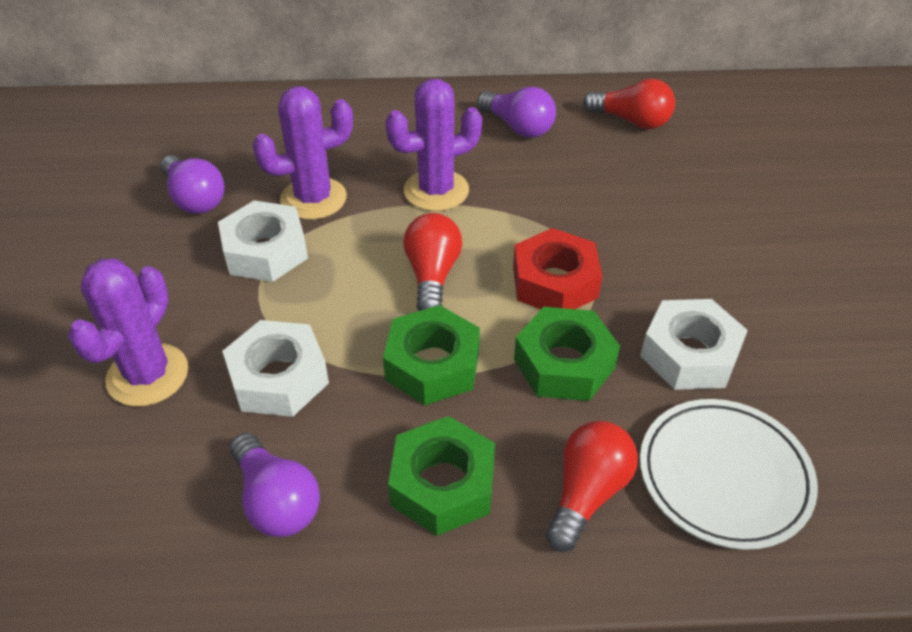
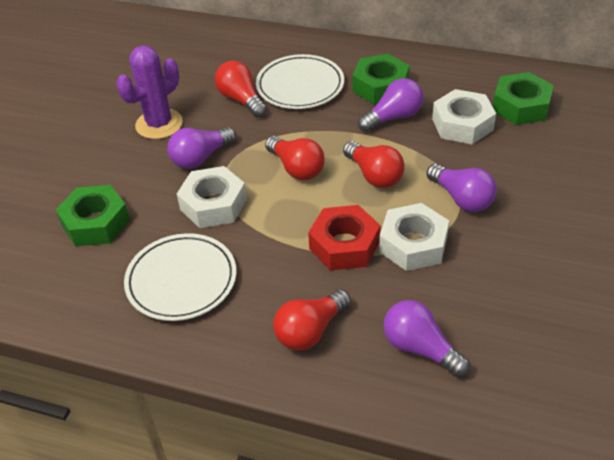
purple cactus: 3 -> 1
purple light bulb: 3 -> 4
red light bulb: 3 -> 4
white plate: 1 -> 2

